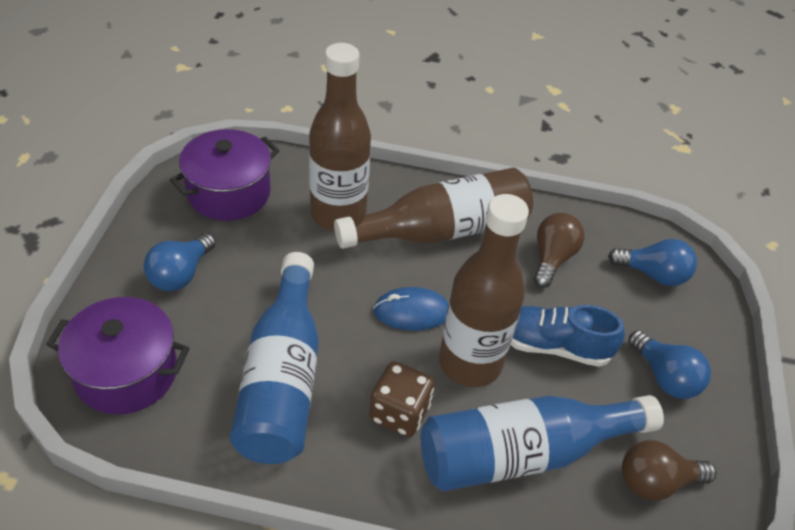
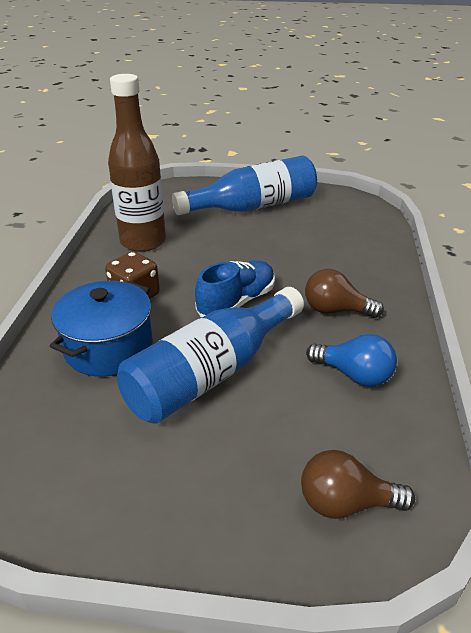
blue light bulb: 3 -> 1
blue mouse: 1 -> 0
blue pot: 0 -> 1
brown bottle: 3 -> 1
purple pot: 2 -> 0

